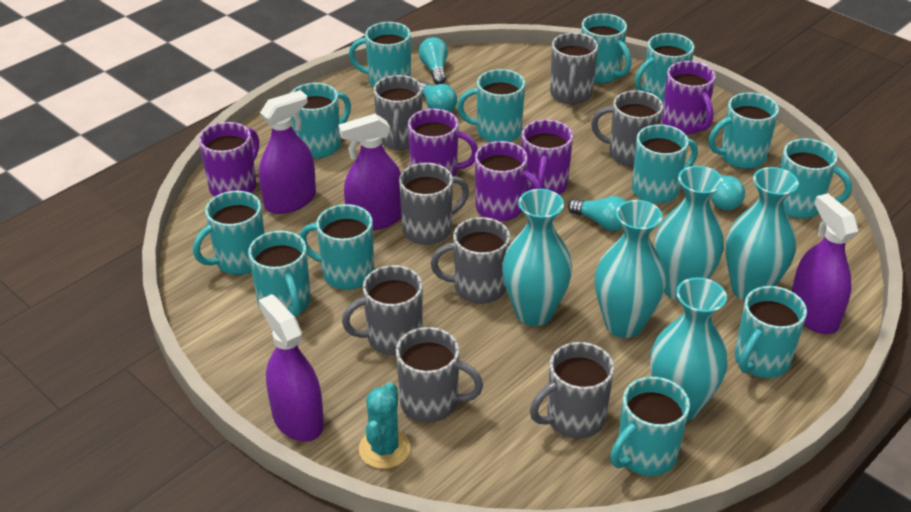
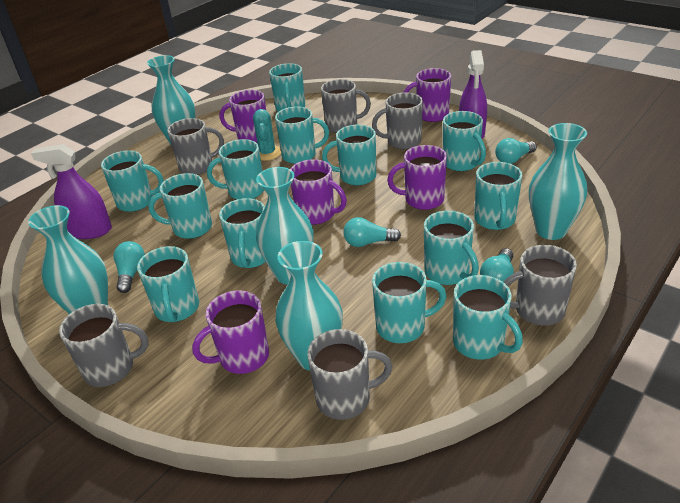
grey mug: 8 -> 6
purple spray bottle: 4 -> 2

